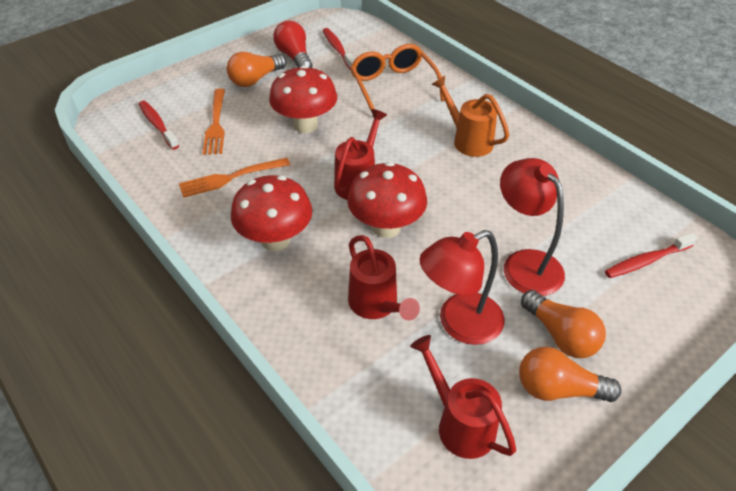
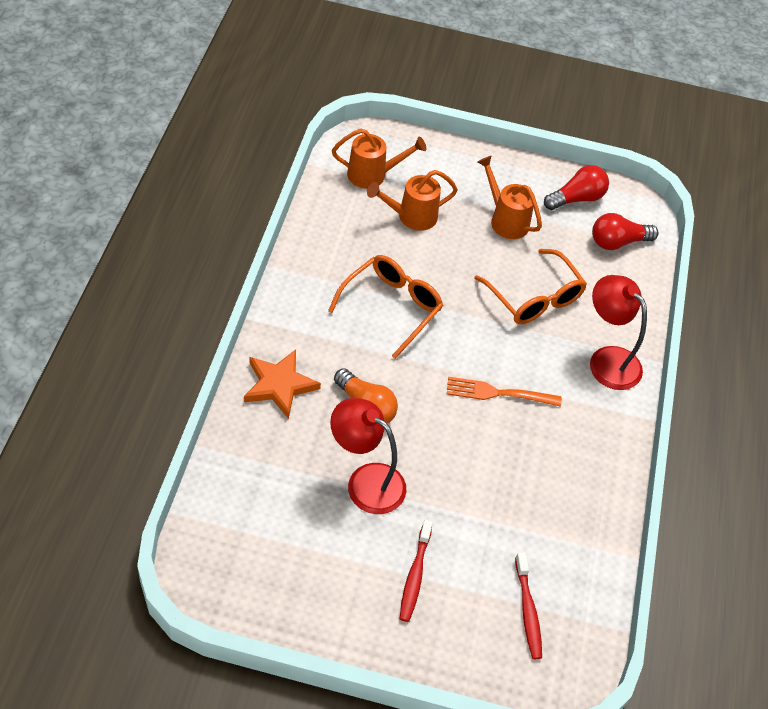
orange fork: 2 -> 1
orange glasses: 1 -> 2
orange light bulb: 3 -> 1
orange star: 0 -> 1
orange watering can: 1 -> 3
red light bulb: 1 -> 2
red mushroom: 3 -> 0
red toothbrush: 3 -> 2
red watering can: 3 -> 0

